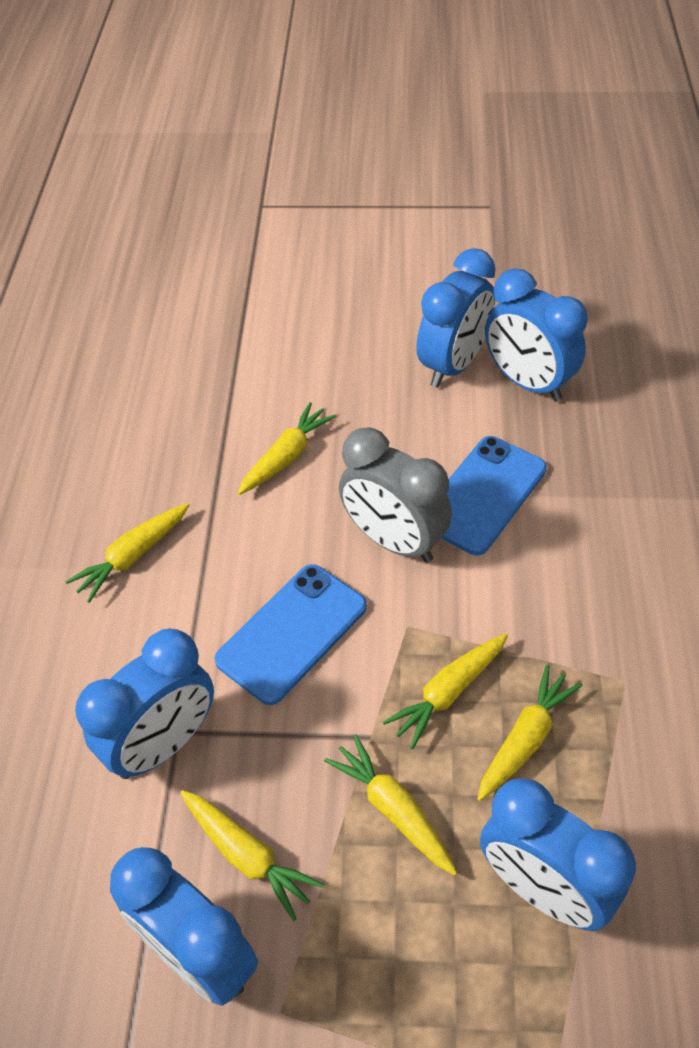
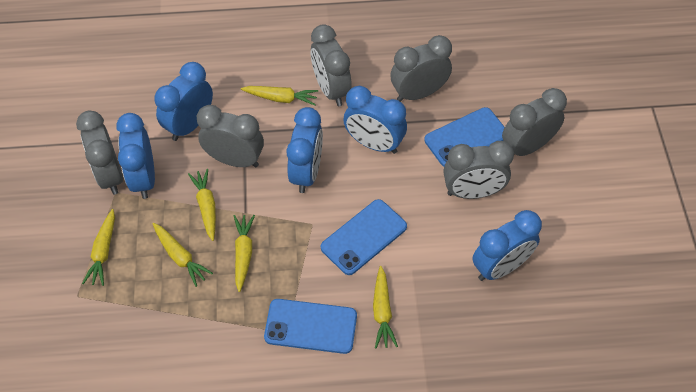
blue phone: 2 -> 3
grey clock: 1 -> 6

